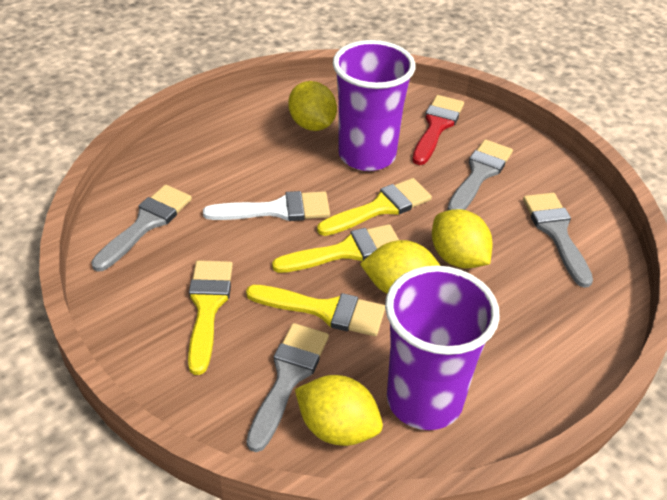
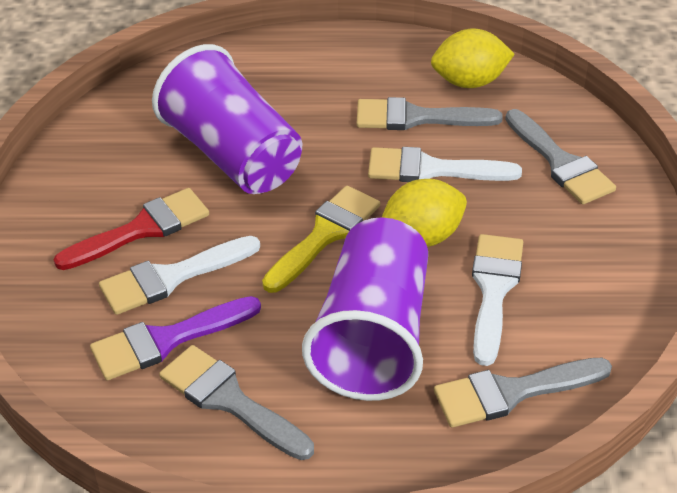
purple brush: 0 -> 1
white brush: 1 -> 3
yellow brush: 4 -> 1
yellow lemon: 4 -> 2

